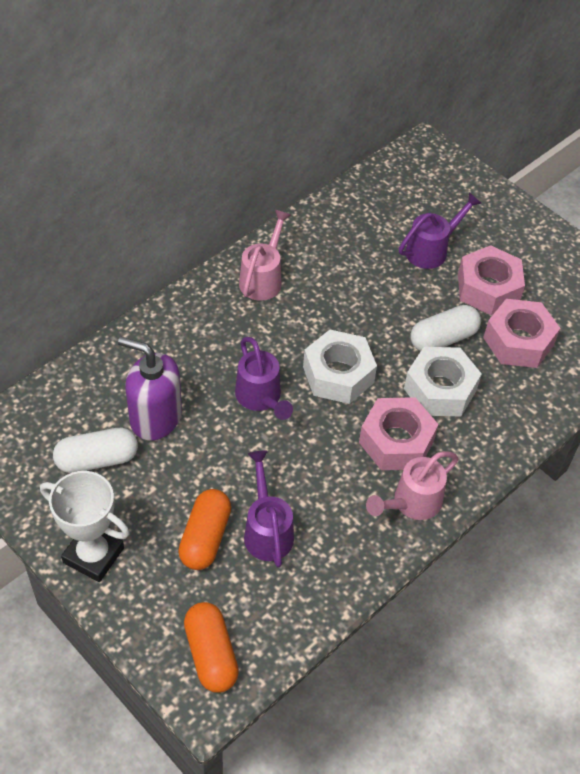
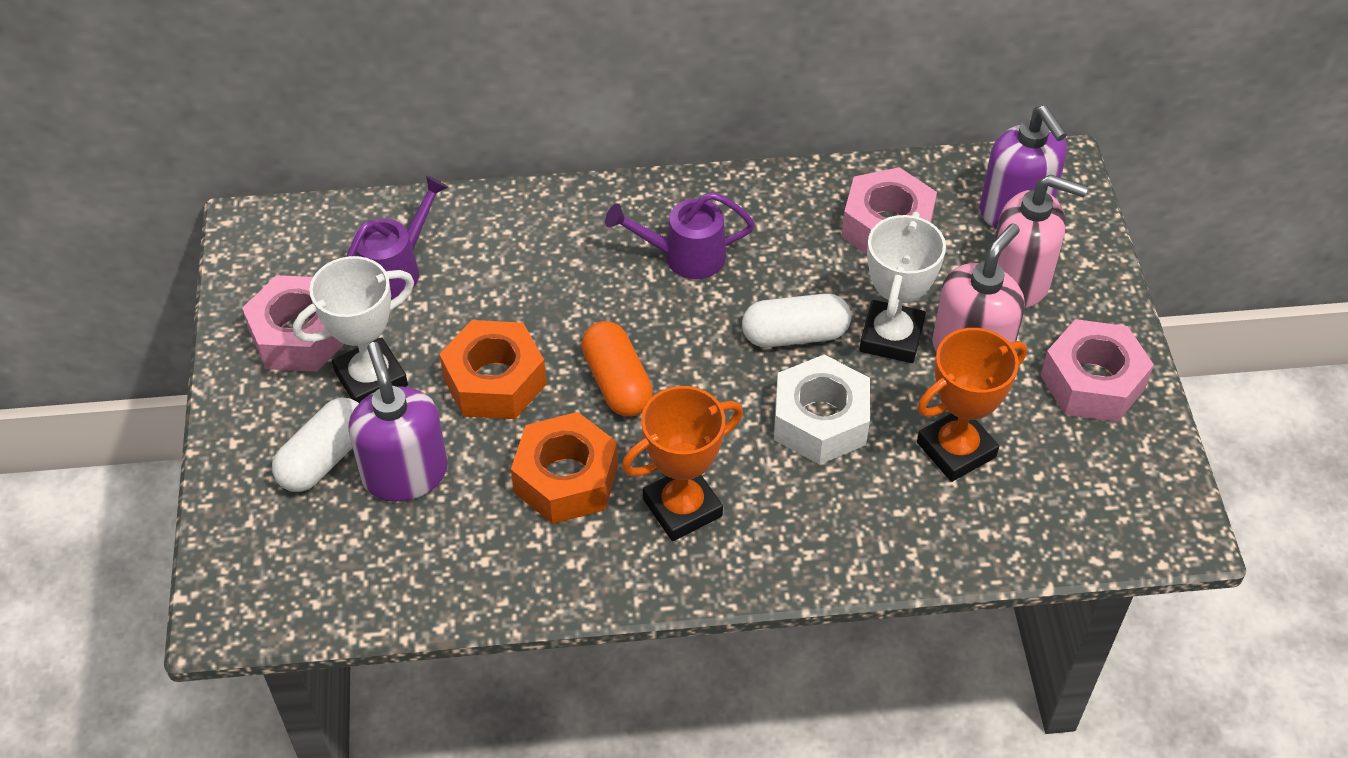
orange capsule: 2 -> 1
orange nut: 0 -> 2
orange trophy: 0 -> 2
pink soap dispenser: 0 -> 2
pink watering can: 2 -> 0
purple soap dispenser: 1 -> 2
purple watering can: 3 -> 2
white nut: 2 -> 1
white trophy: 1 -> 2

